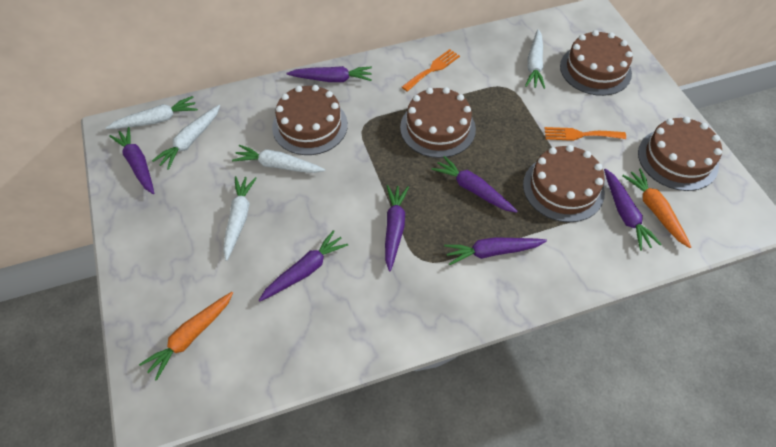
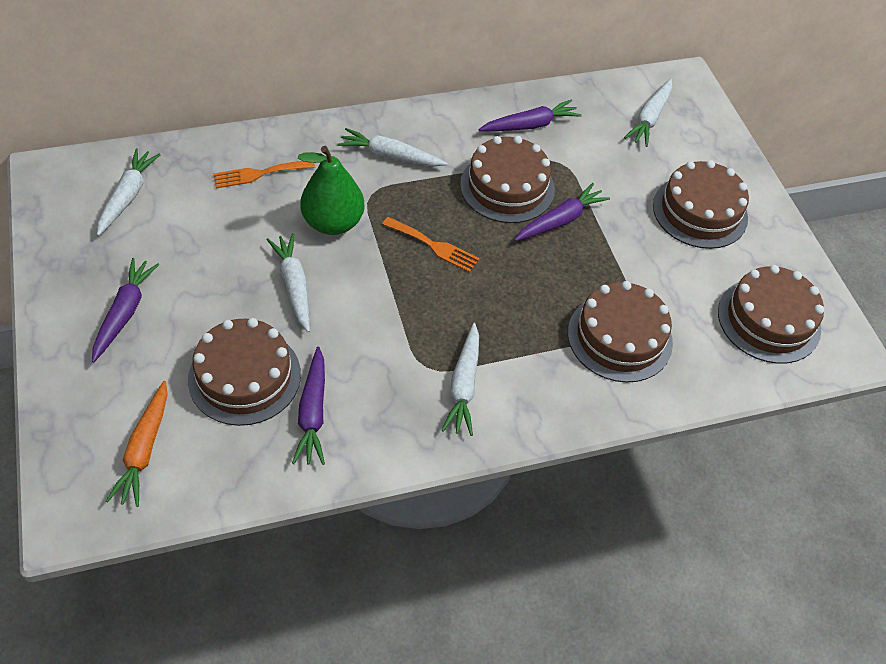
green pear: 0 -> 1
orange carrot: 2 -> 1
purple carrot: 7 -> 4

